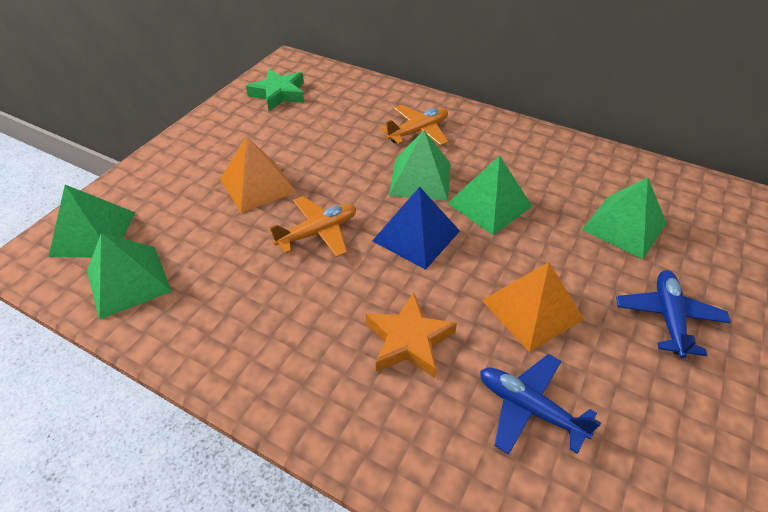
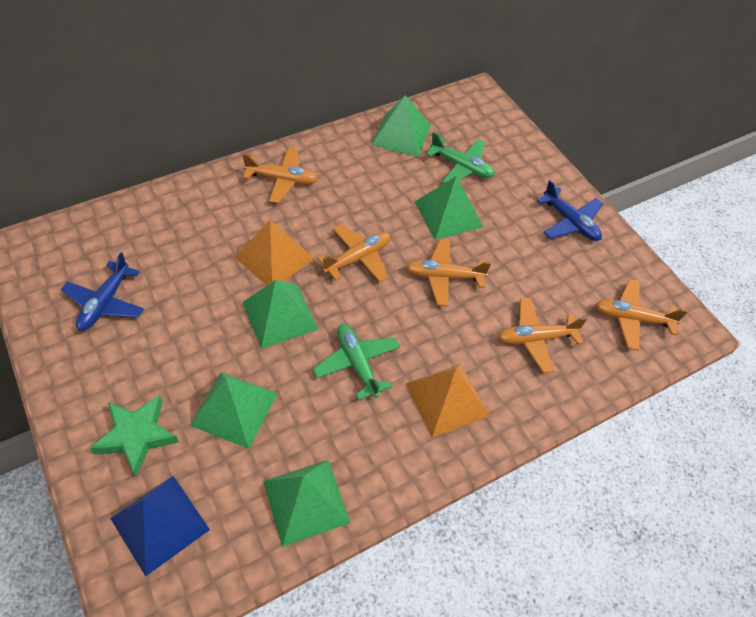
green plane: 0 -> 2
orange plane: 2 -> 5
orange star: 1 -> 0

